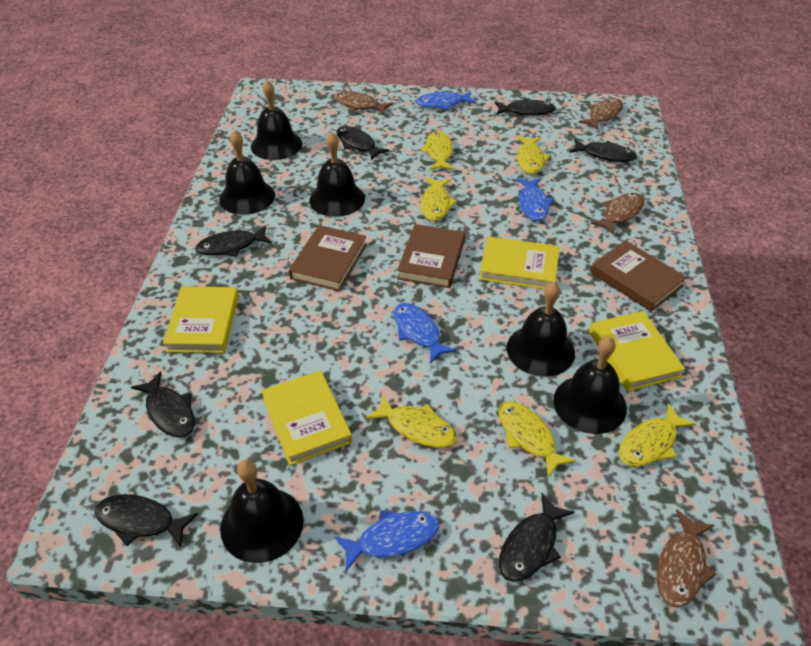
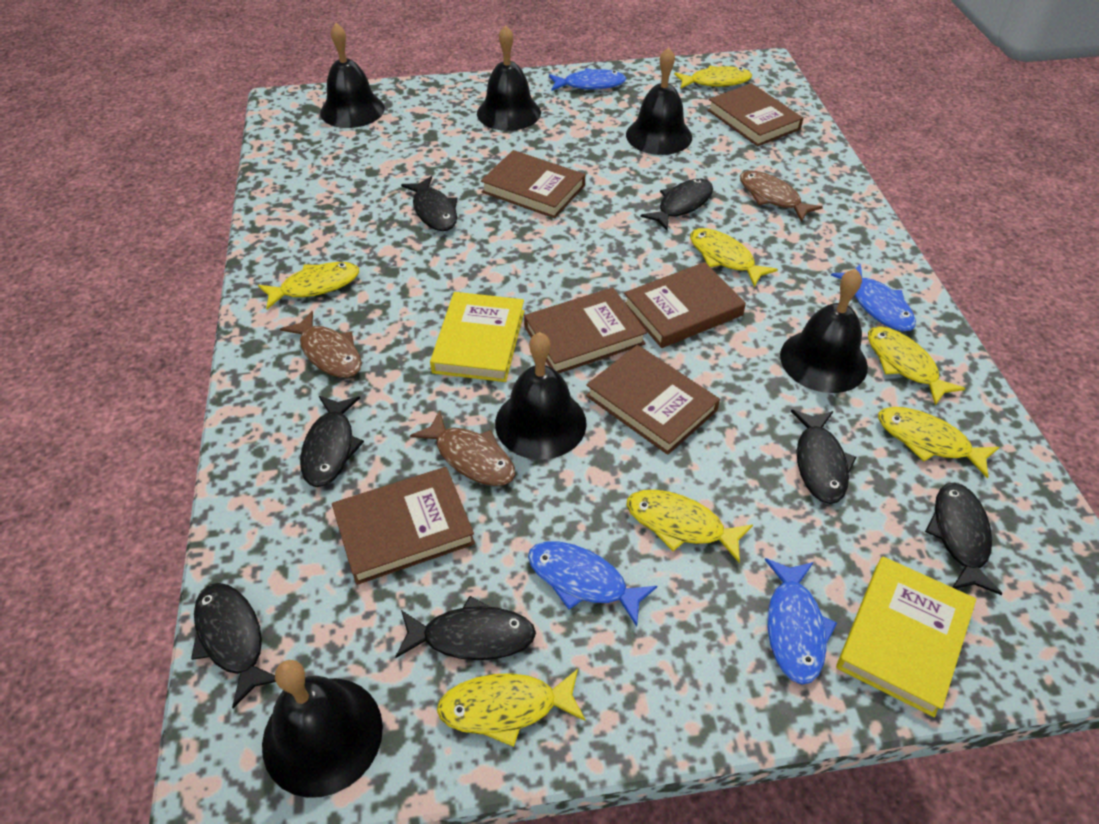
brown book: 3 -> 6
brown fish: 4 -> 3
yellow book: 4 -> 2
yellow fish: 6 -> 7

